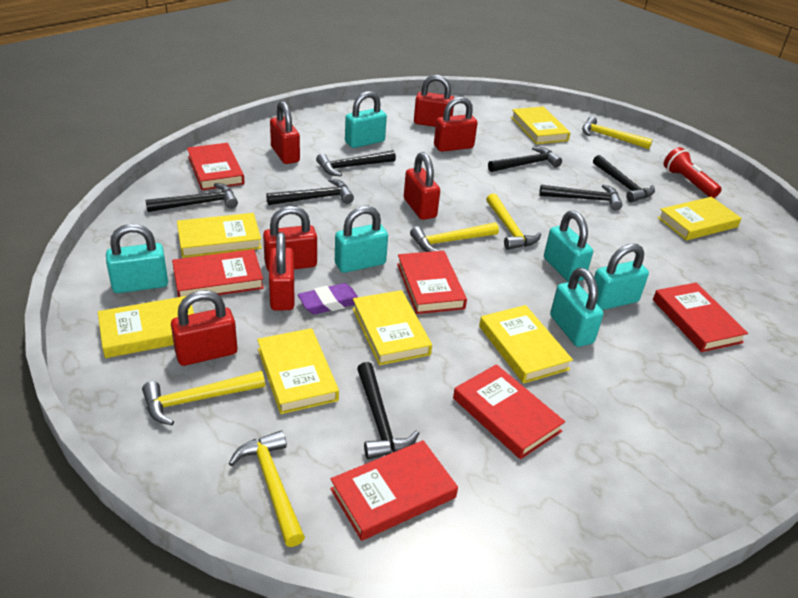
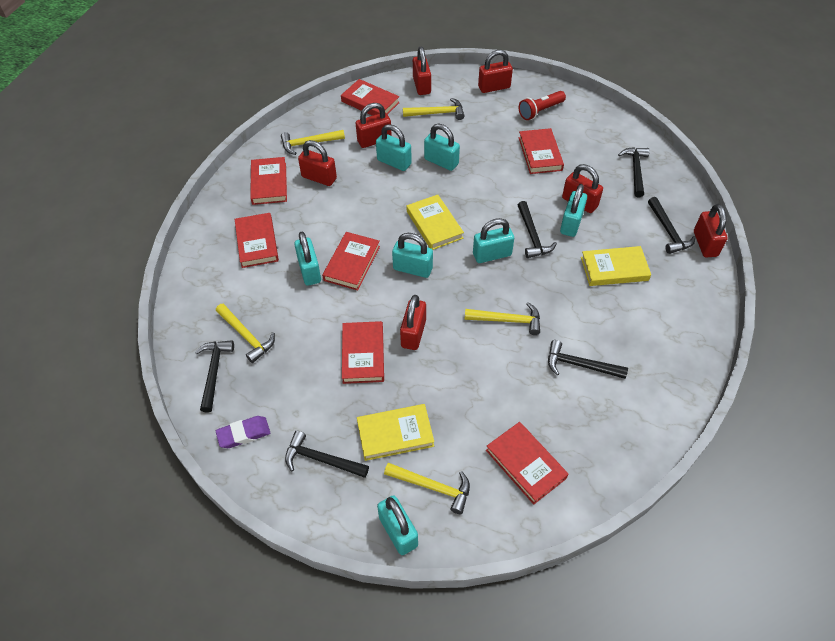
black hammer: 7 -> 6
red book: 6 -> 7
turquoise padlock: 6 -> 7
yellow book: 7 -> 3

